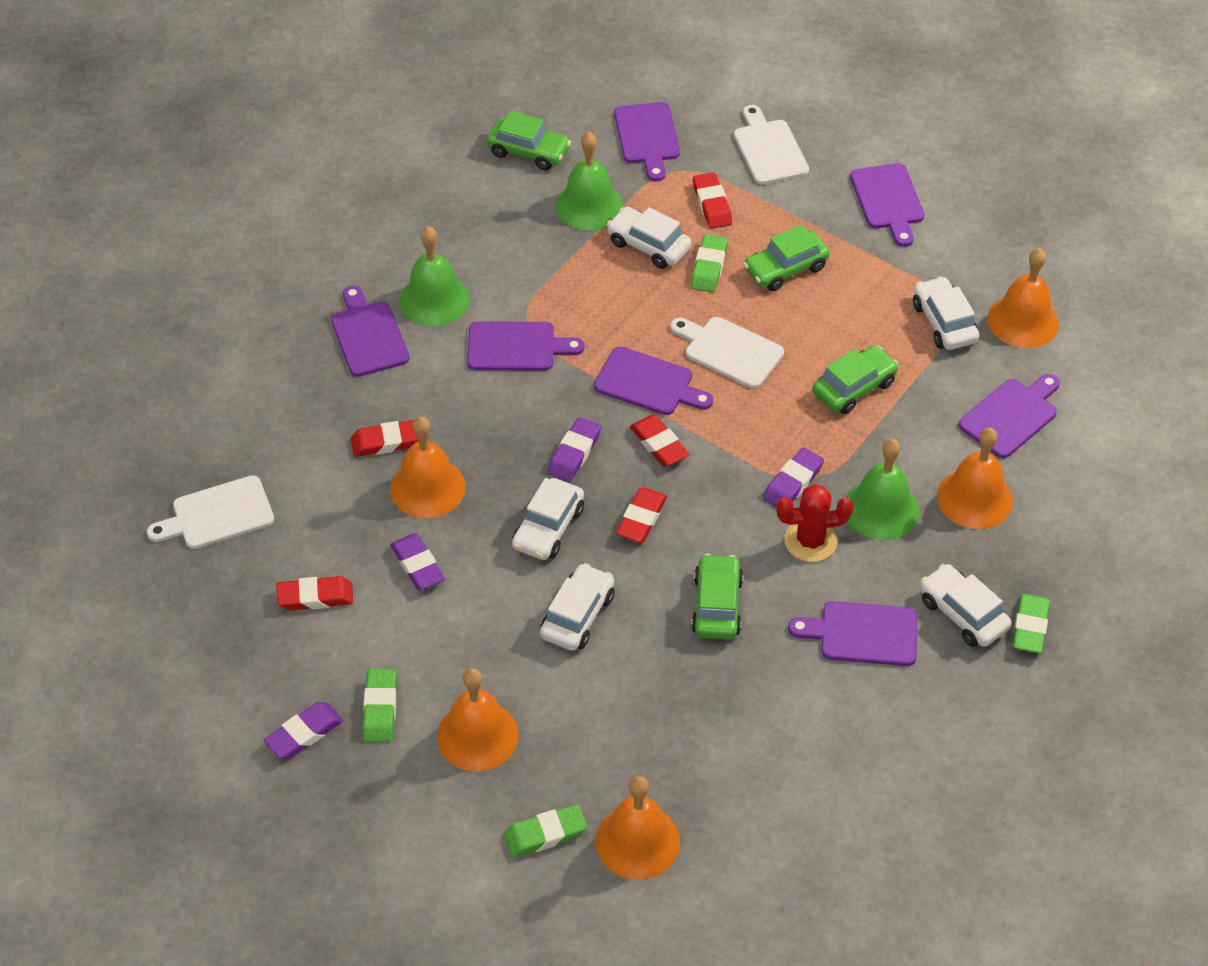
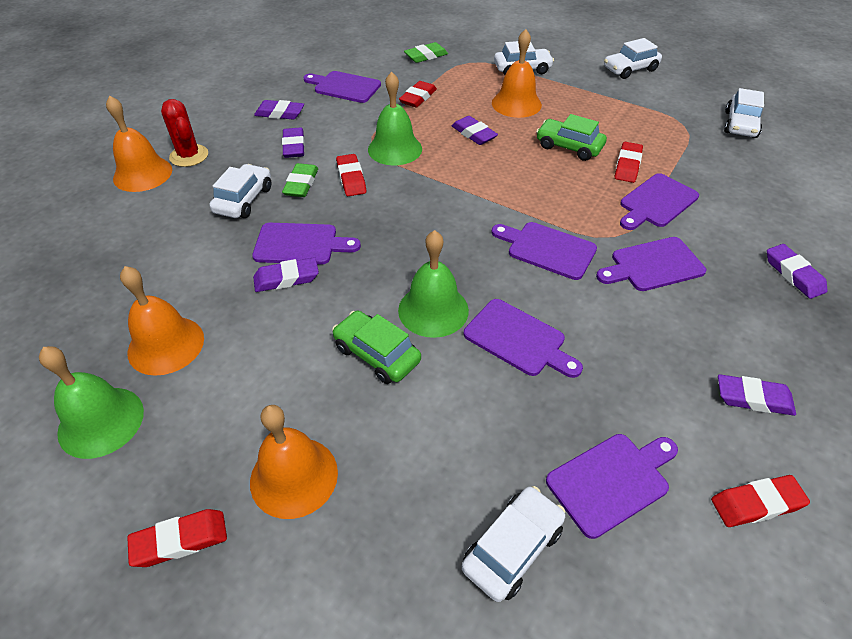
green car: 4 -> 2
green eraser: 4 -> 2
orange bell: 5 -> 4
purple eraser: 4 -> 6
white cutting board: 3 -> 0

